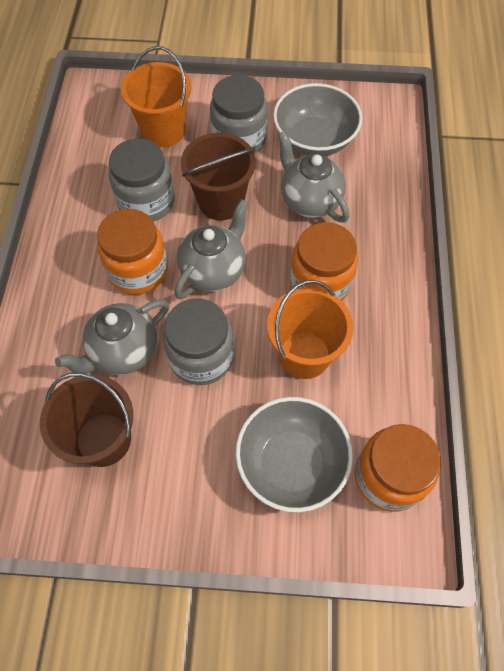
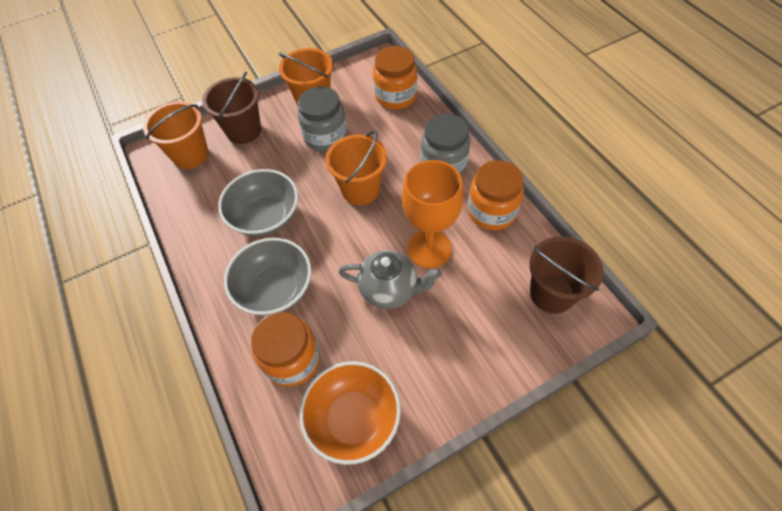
grey jar: 3 -> 2
grey teapot: 3 -> 1
orange bowl: 0 -> 1
orange bucket: 2 -> 3
orange goblet: 0 -> 1

